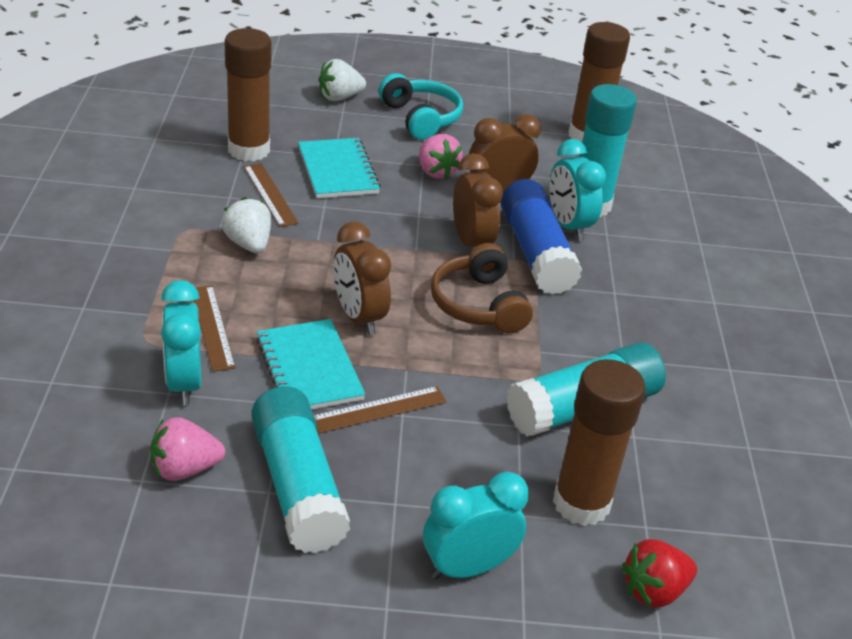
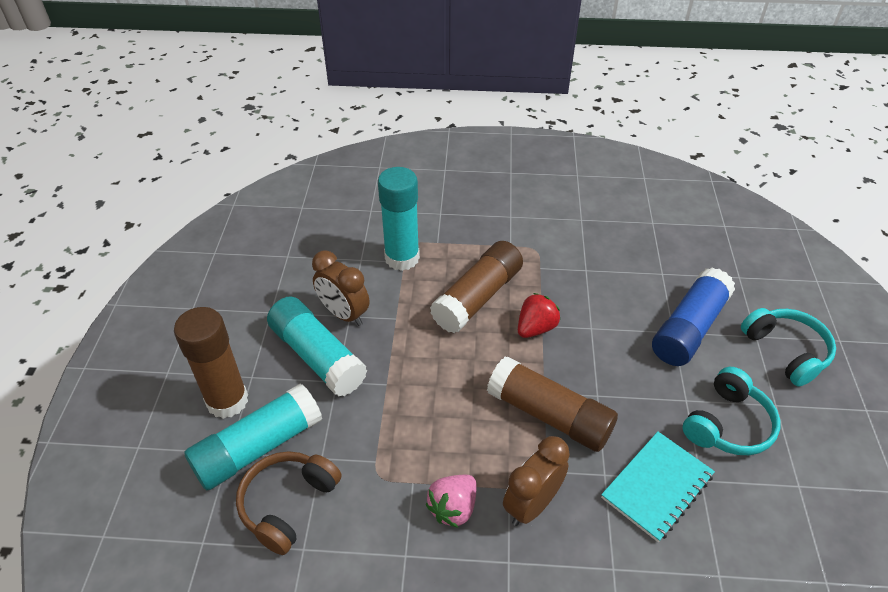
brown clock: 3 -> 2
brown ruler: 3 -> 0
pink strawberry: 2 -> 1
turquoise clock: 3 -> 0
turquoise headphones: 1 -> 2
turquoise notebook: 2 -> 1
white strawberry: 2 -> 0

